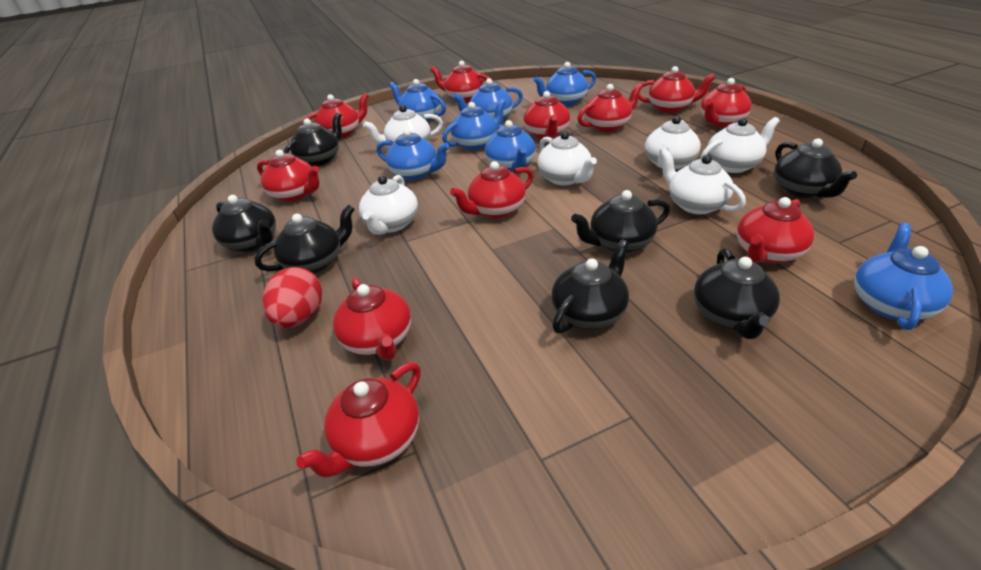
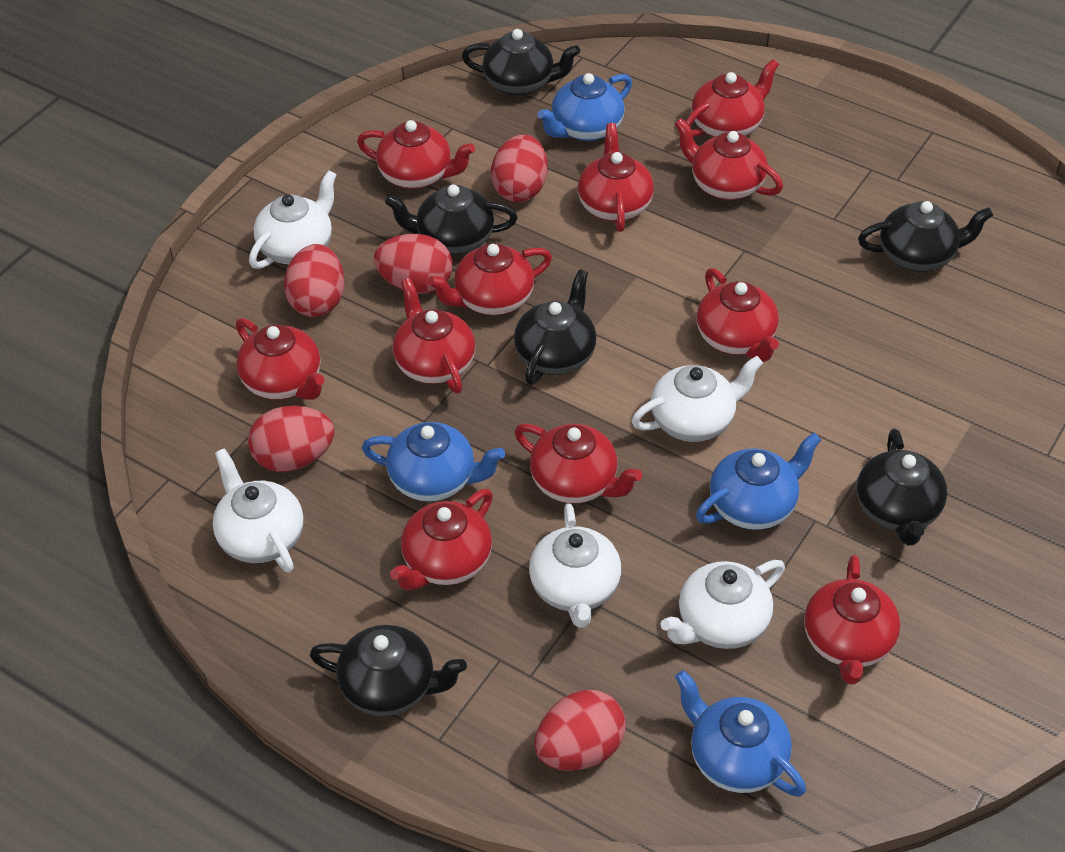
black teapot: 7 -> 6
blue teapot: 7 -> 4
red egg: 1 -> 5
white teapot: 6 -> 5

